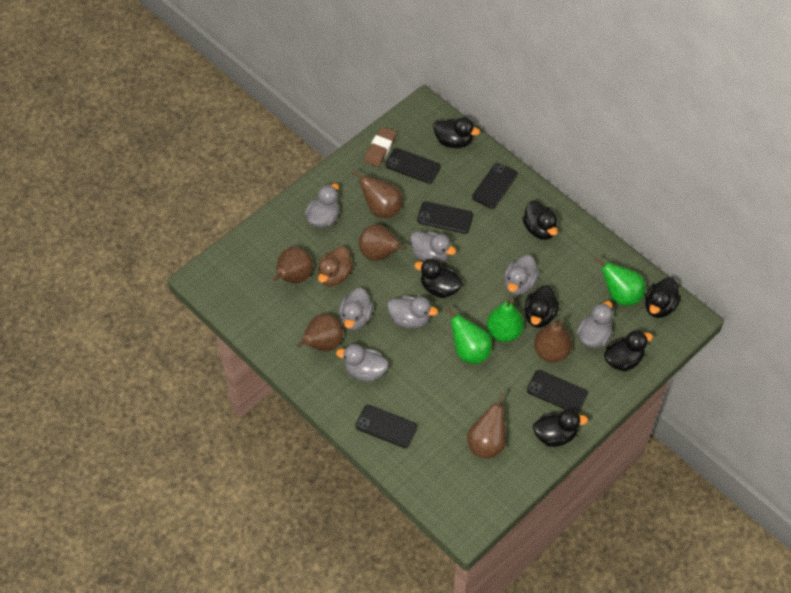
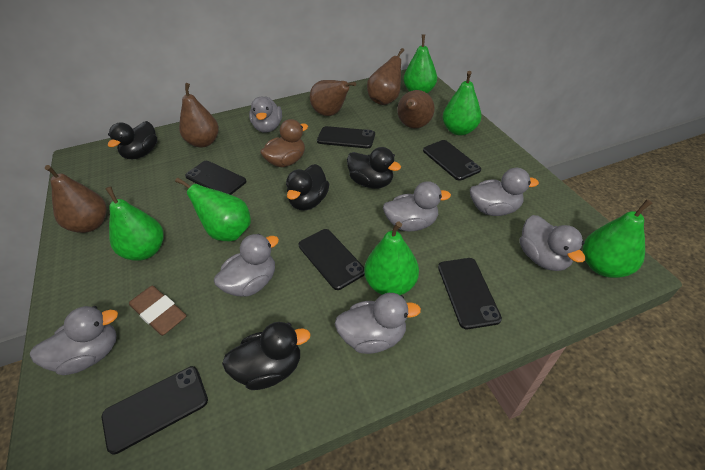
black duck: 7 -> 4
black phone: 5 -> 6
brown pear: 6 -> 5
green pear: 3 -> 6

